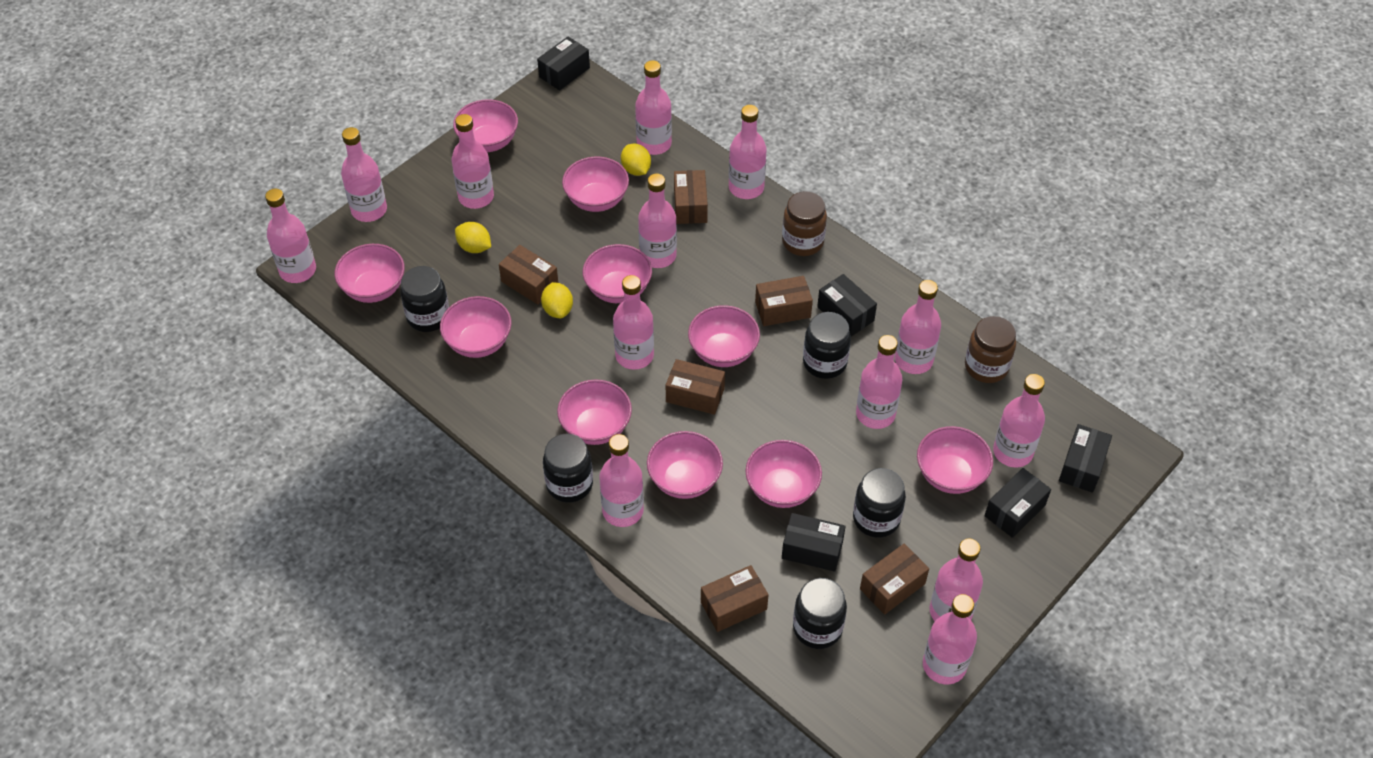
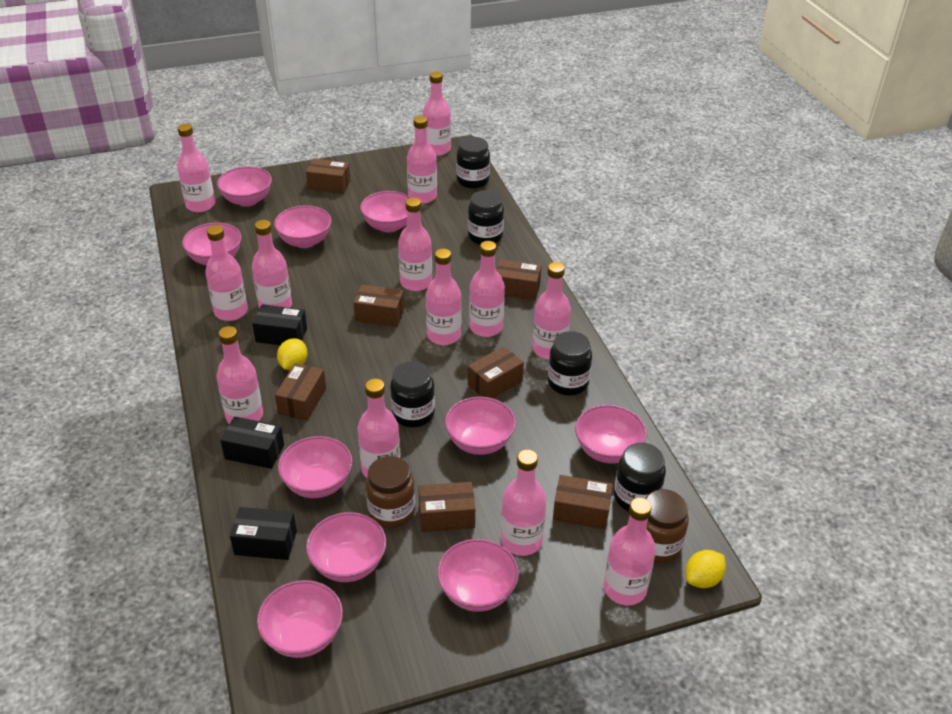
black box: 5 -> 3
brown box: 6 -> 7
yellow lemon: 3 -> 2

